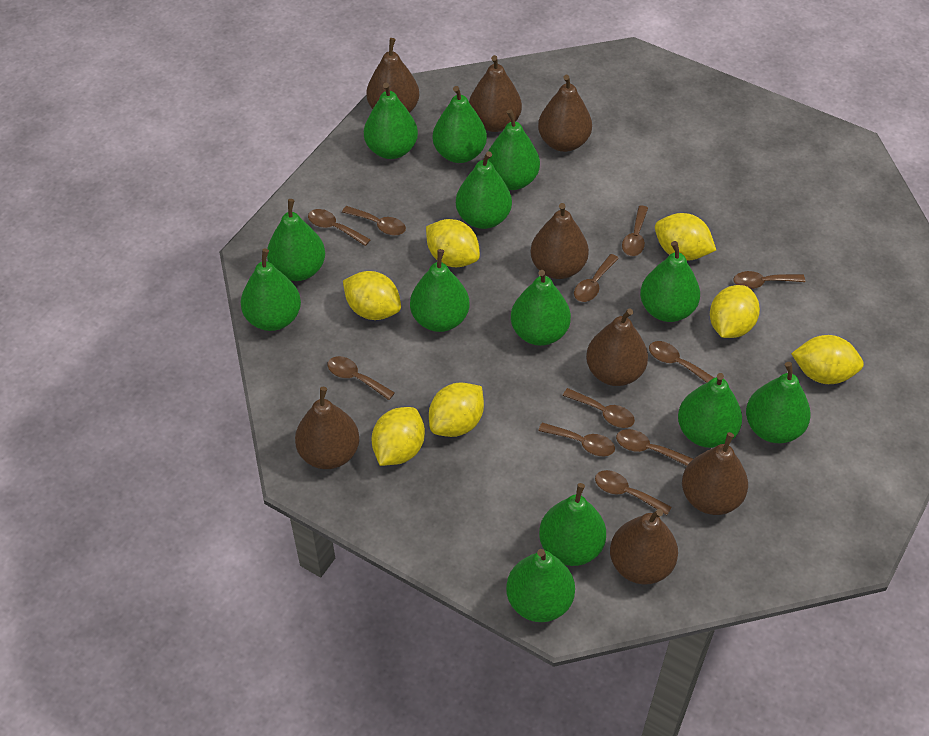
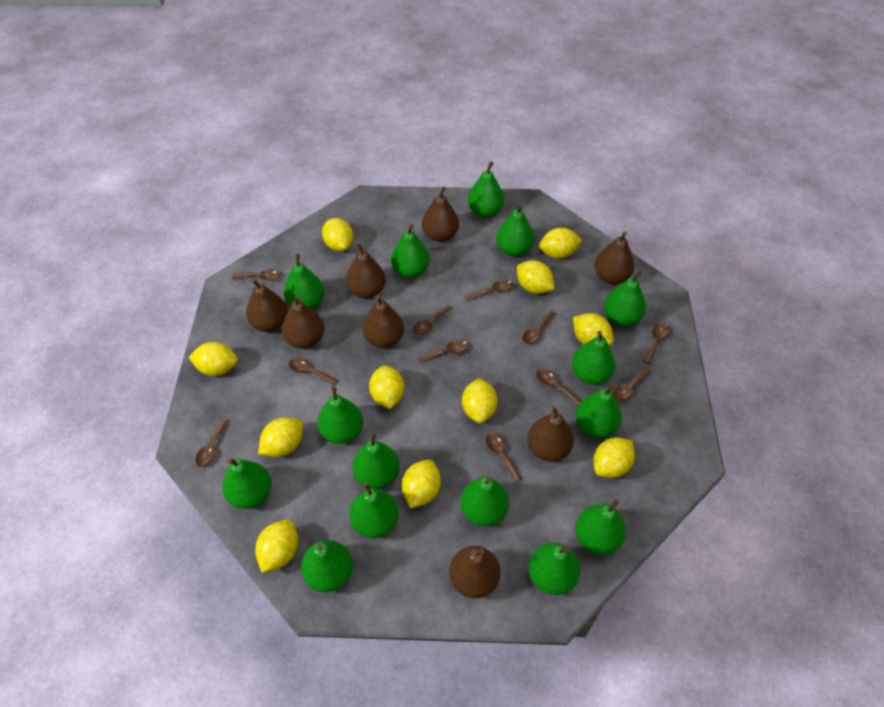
green pear: 13 -> 15
yellow lemon: 7 -> 11

